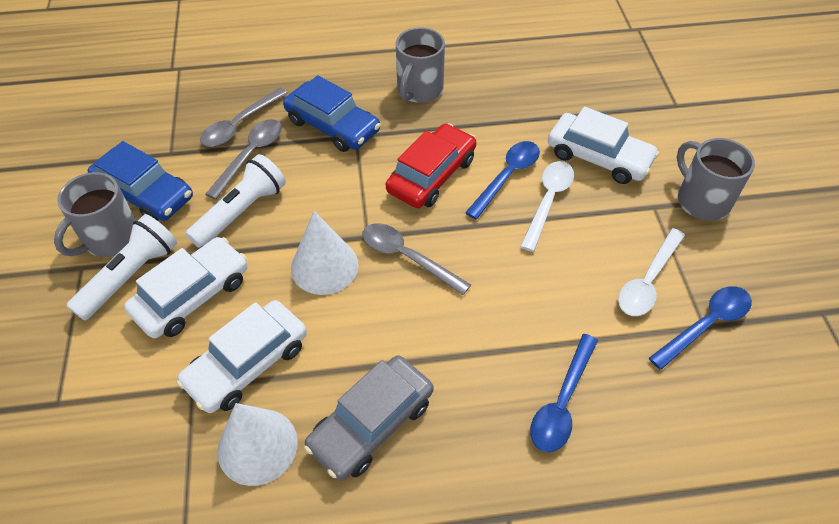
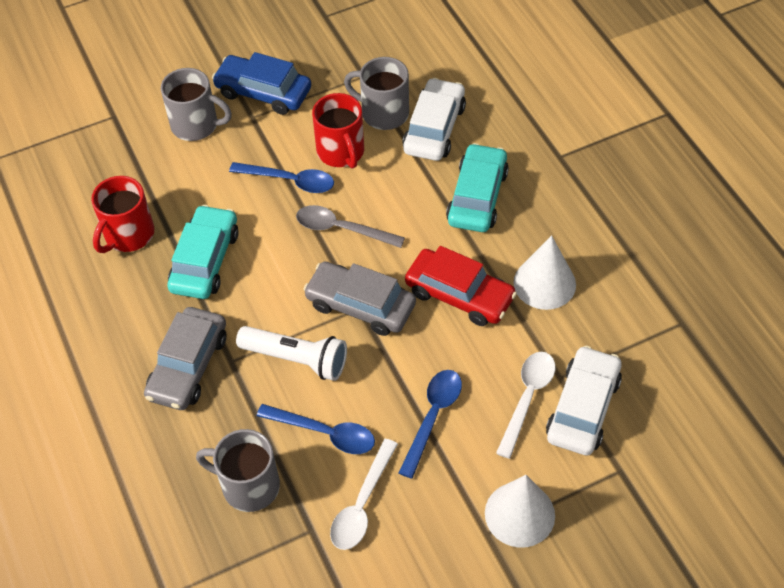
blue car: 2 -> 1
grey car: 1 -> 2
grey spoon: 3 -> 1
red mug: 0 -> 2
turquoise car: 0 -> 2
white car: 3 -> 2
white flashlight: 2 -> 1

